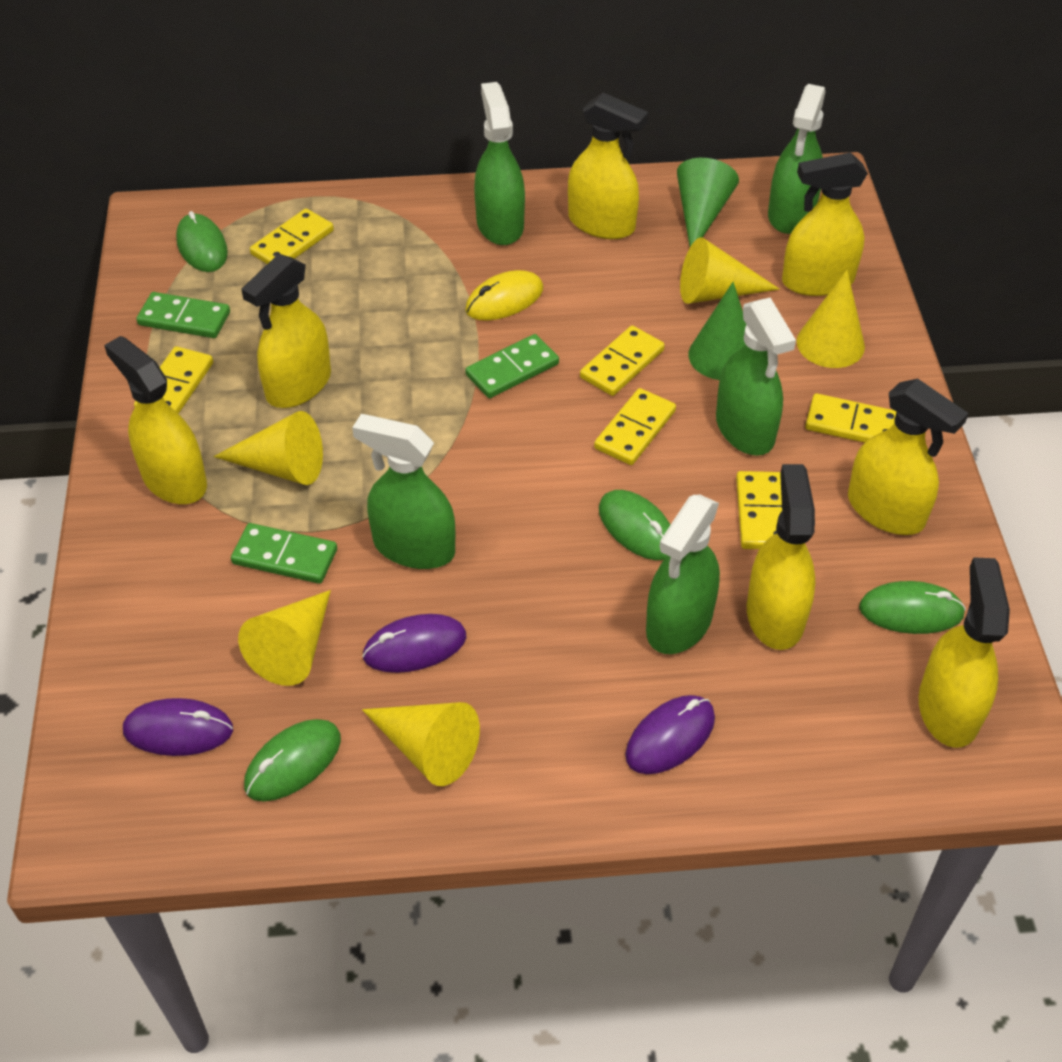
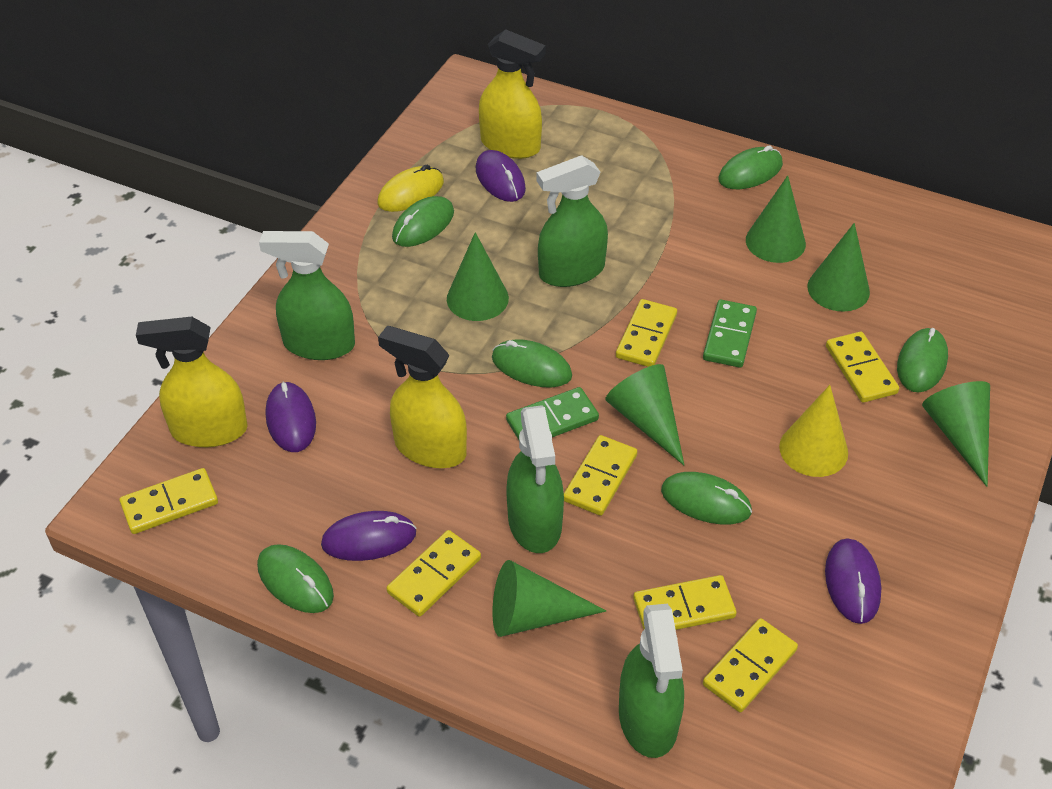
green cone: 2 -> 6
green domino: 3 -> 2
green mouse: 4 -> 6
green spray bottle: 5 -> 4
purple mouse: 3 -> 4
yellow cone: 5 -> 1
yellow domino: 6 -> 7
yellow spray bottle: 7 -> 3

